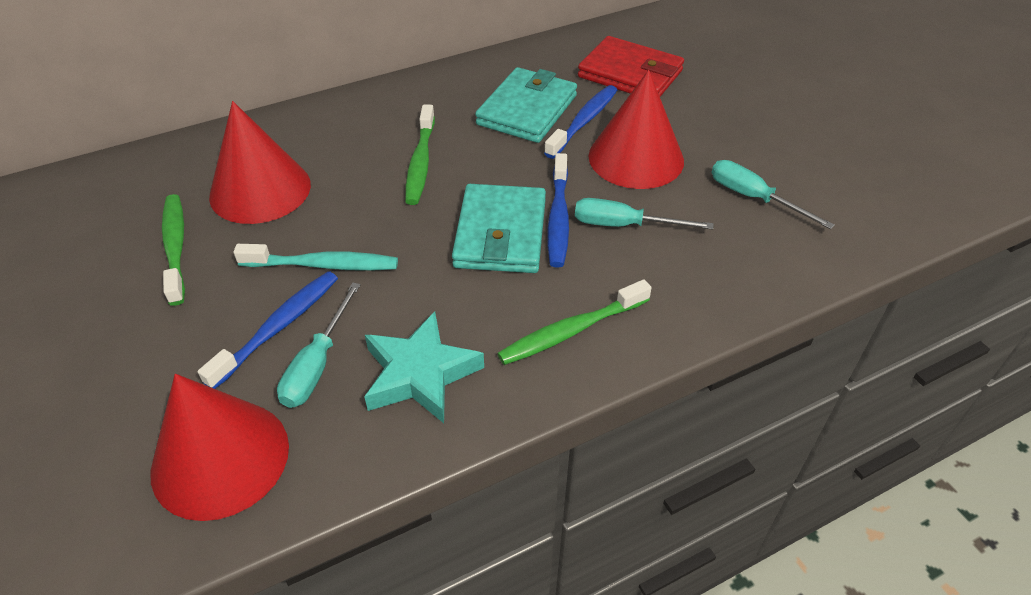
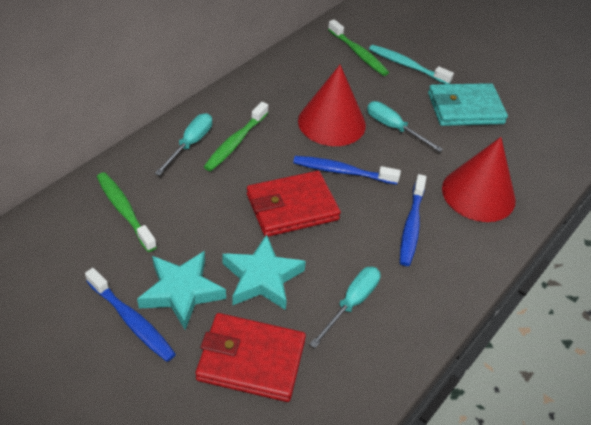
red cone: 3 -> 2
red wallet: 1 -> 2
turquoise star: 1 -> 2
turquoise wallet: 2 -> 1

